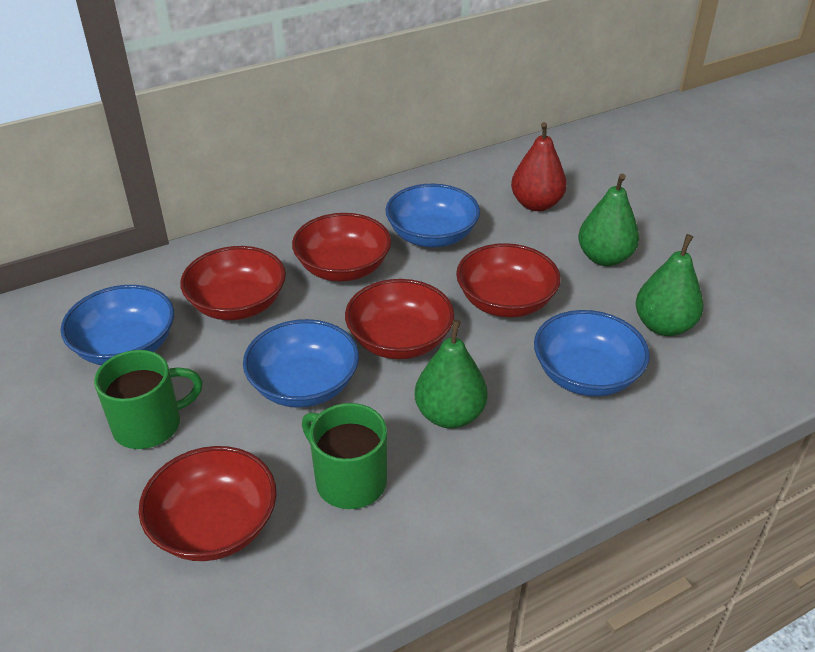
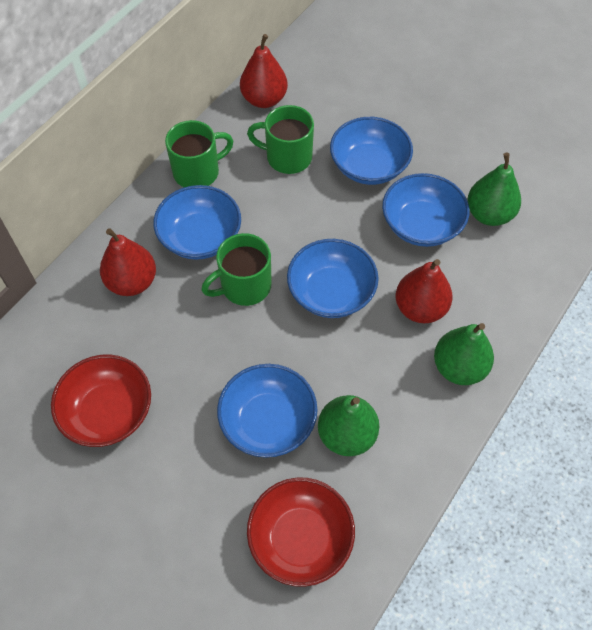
blue bowl: 4 -> 5
green mug: 2 -> 3
red bowl: 5 -> 2
red pear: 1 -> 3

